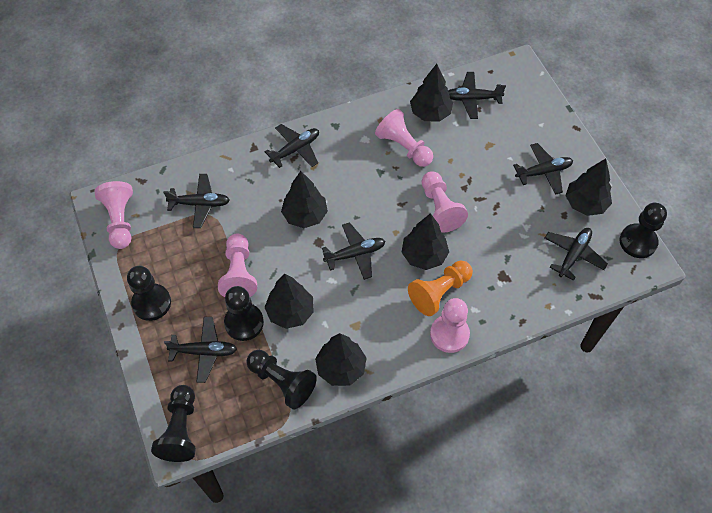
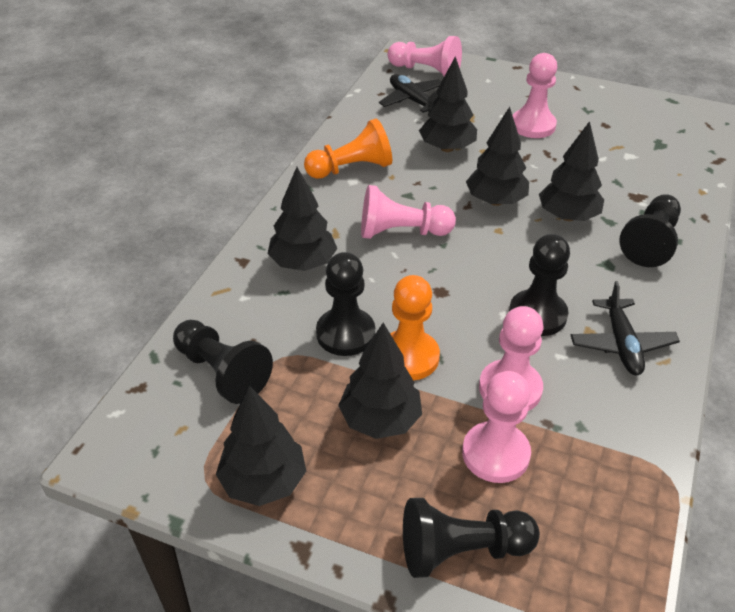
black plane: 7 -> 2
orange pawn: 1 -> 2

